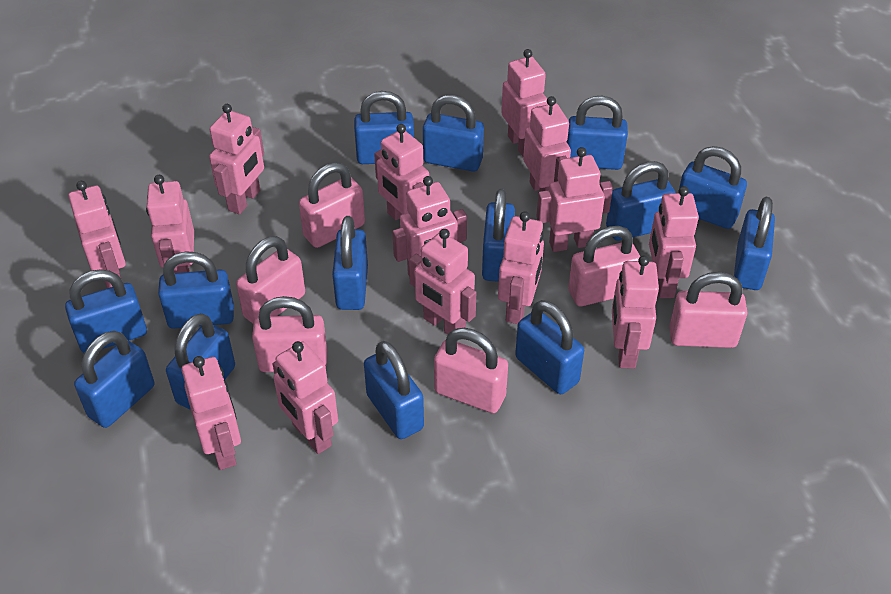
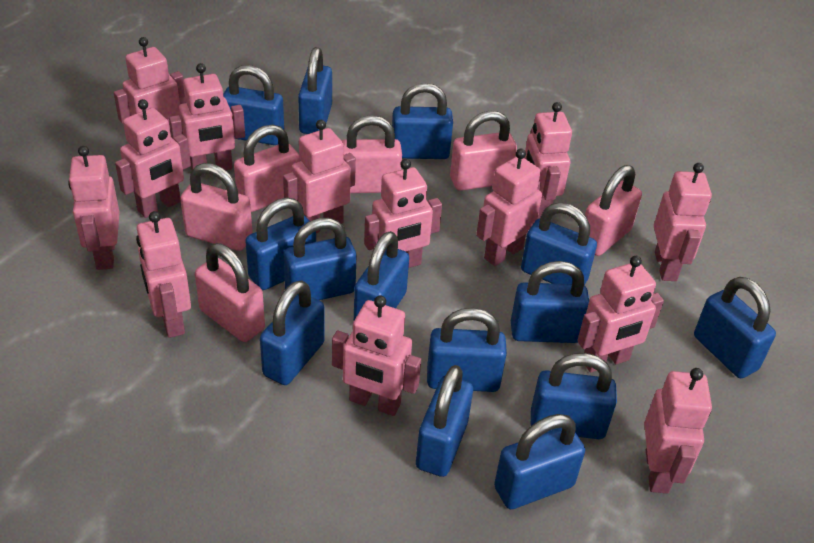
pink robot: 14 -> 13

